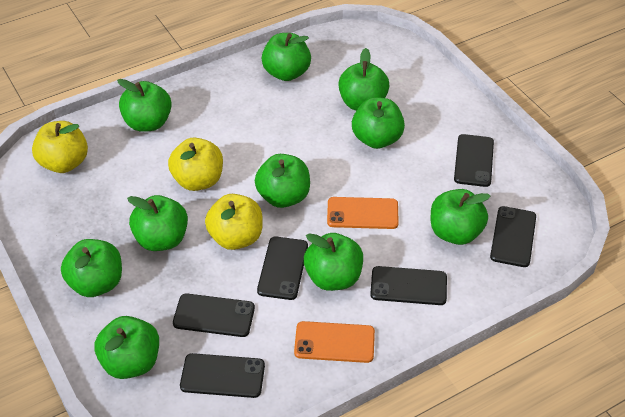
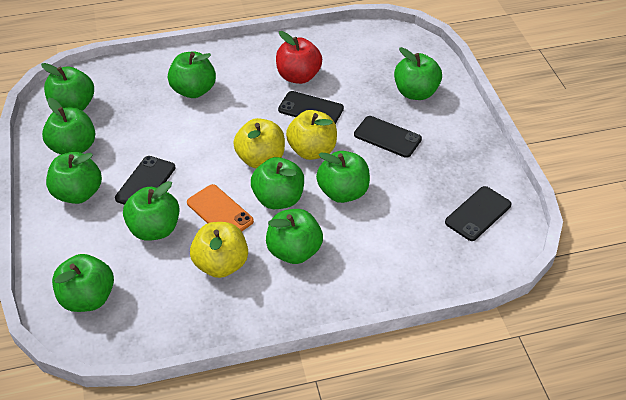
black phone: 6 -> 4
orange phone: 2 -> 1
red apple: 0 -> 1

